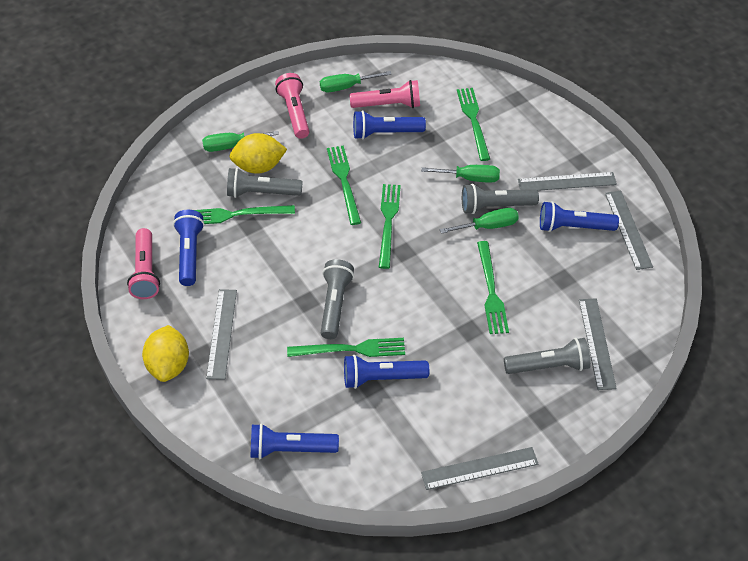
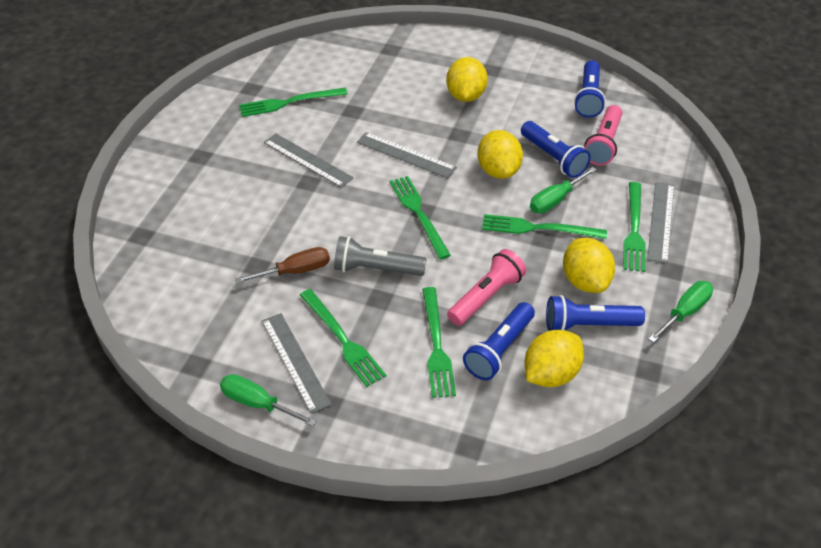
blue flashlight: 5 -> 4
brown screwdriver: 0 -> 1
green screwdriver: 4 -> 3
grey flashlight: 4 -> 1
grey ruler: 5 -> 4
pink flashlight: 3 -> 2
yellow lemon: 2 -> 4

